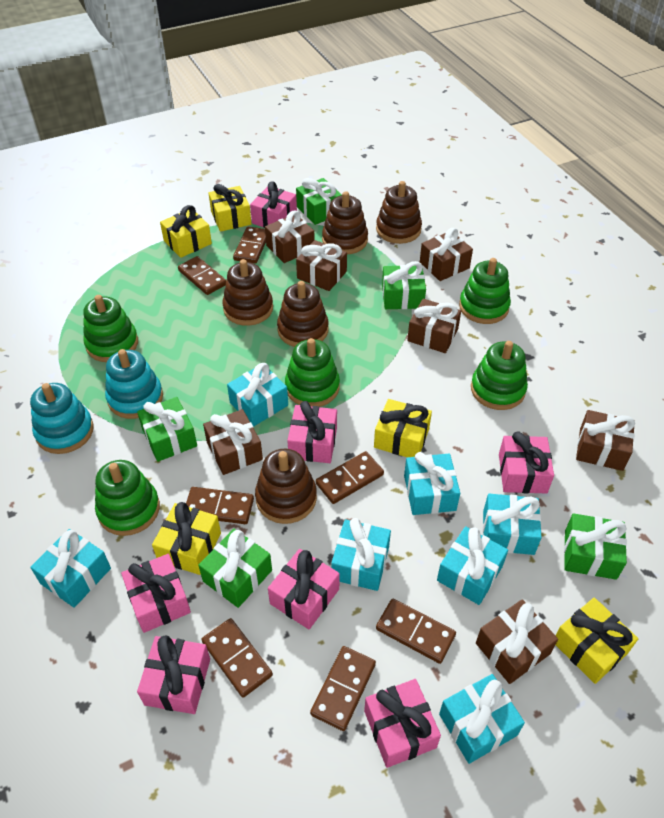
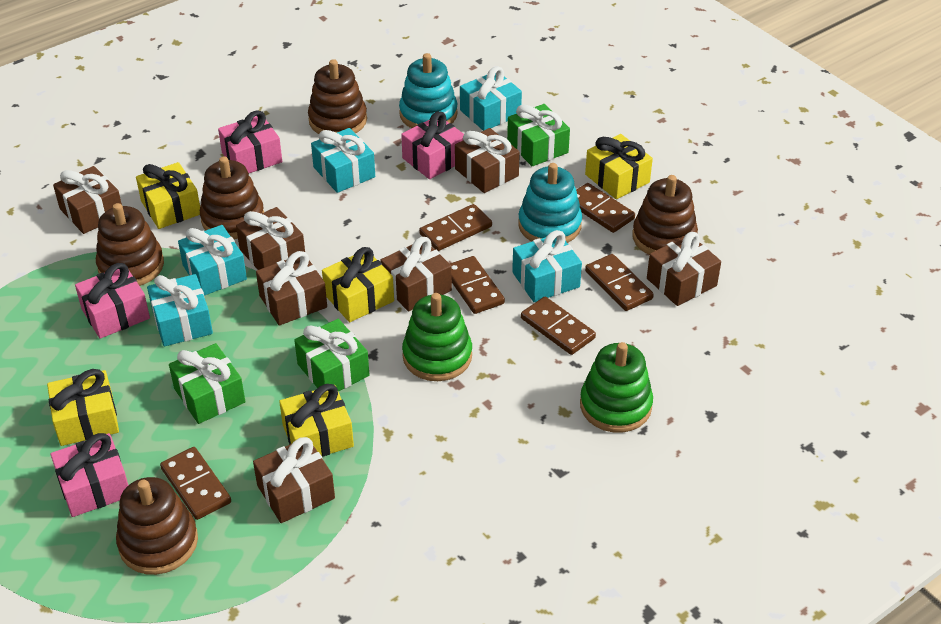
brown domino: 7 -> 6
green gift: 5 -> 3
green stacking toy: 5 -> 2
pink gift: 7 -> 4
turquoise gift: 7 -> 5

